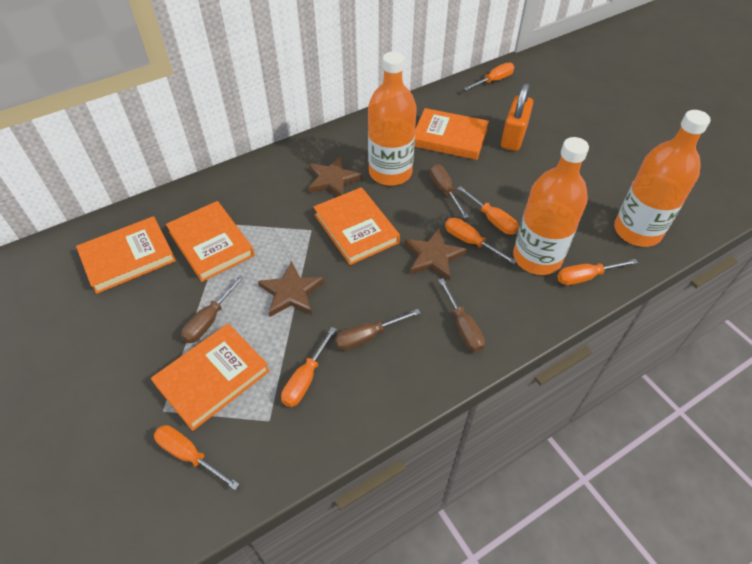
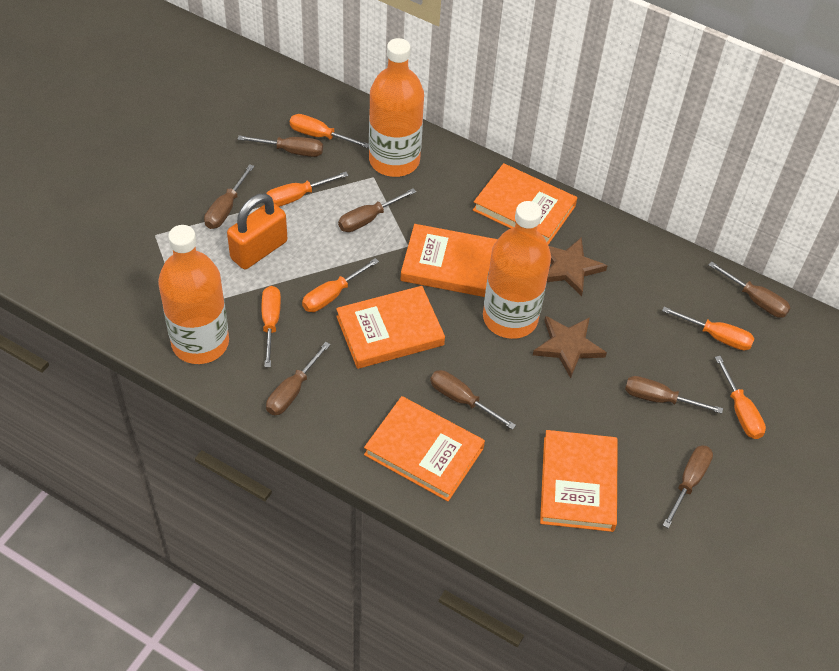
brown screwdriver: 4 -> 8
brown star: 3 -> 2

